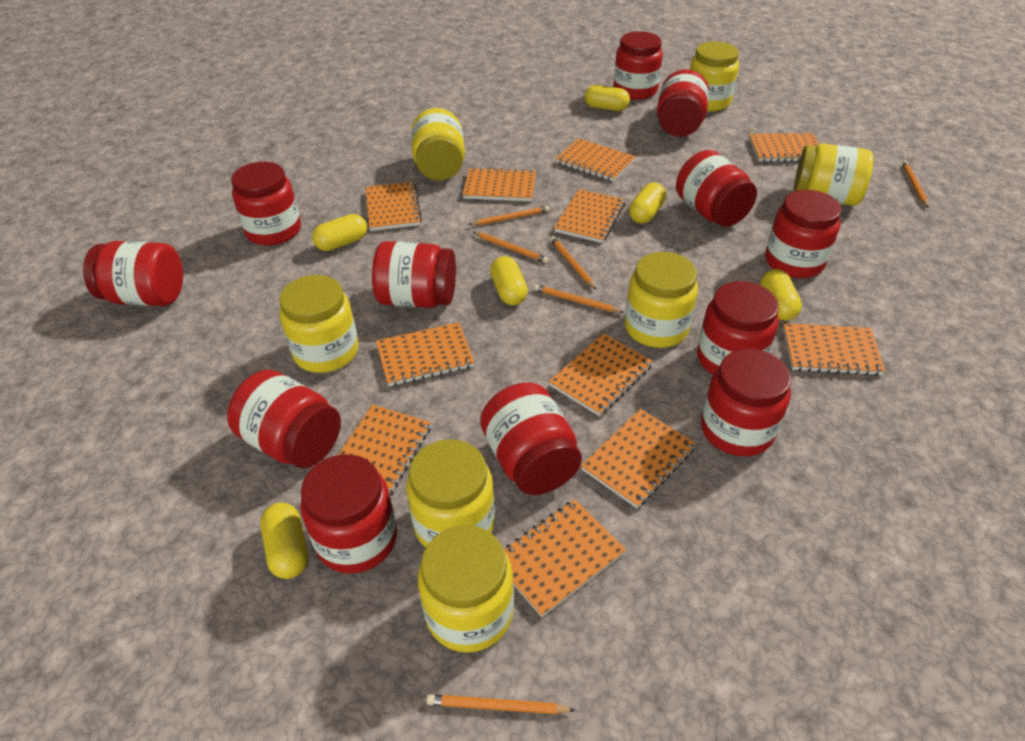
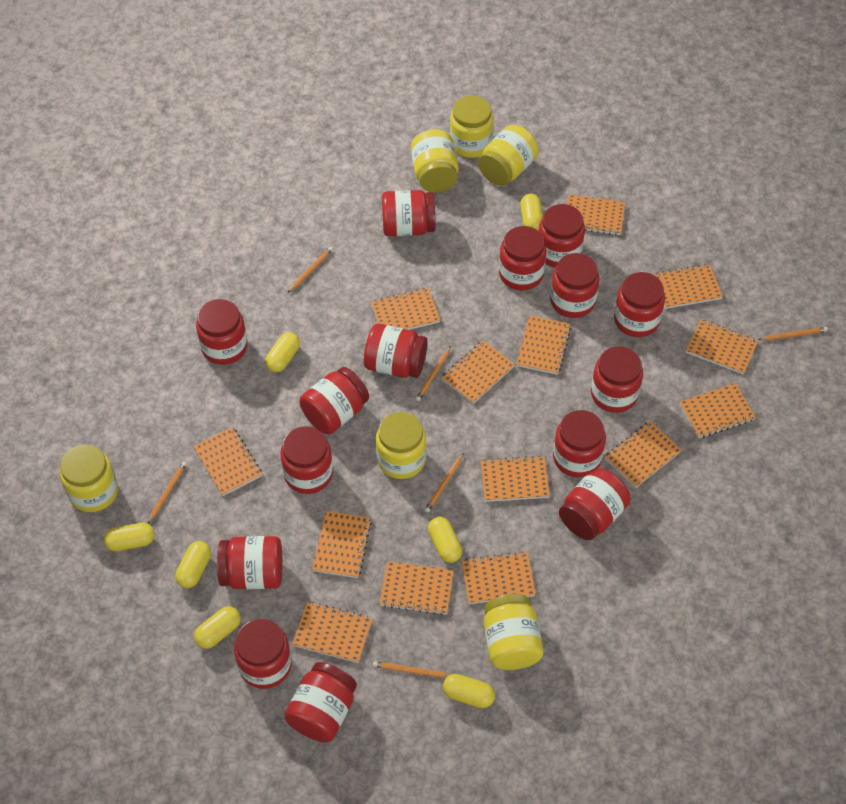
orange notebook: 11 -> 14
red jar: 12 -> 15
yellow capsule: 6 -> 7
yellow jar: 7 -> 6

